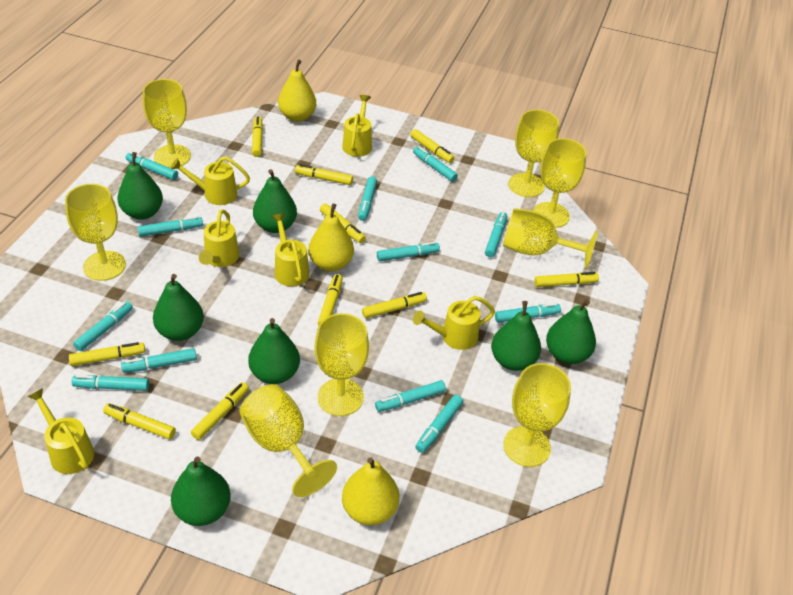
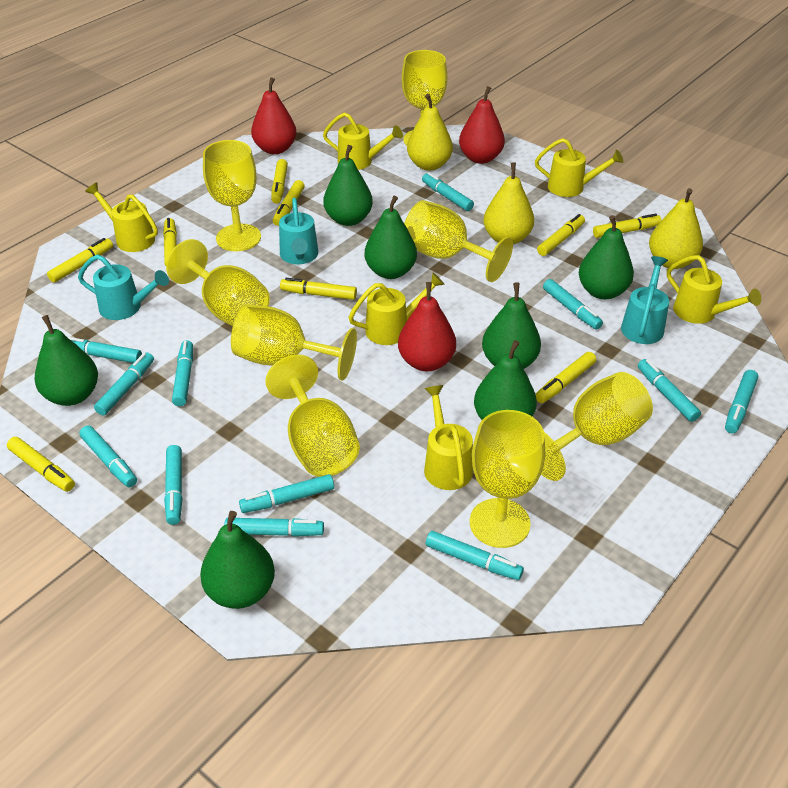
red pear: 0 -> 3
turquoise watering can: 0 -> 3
yellow marker: 10 -> 9

